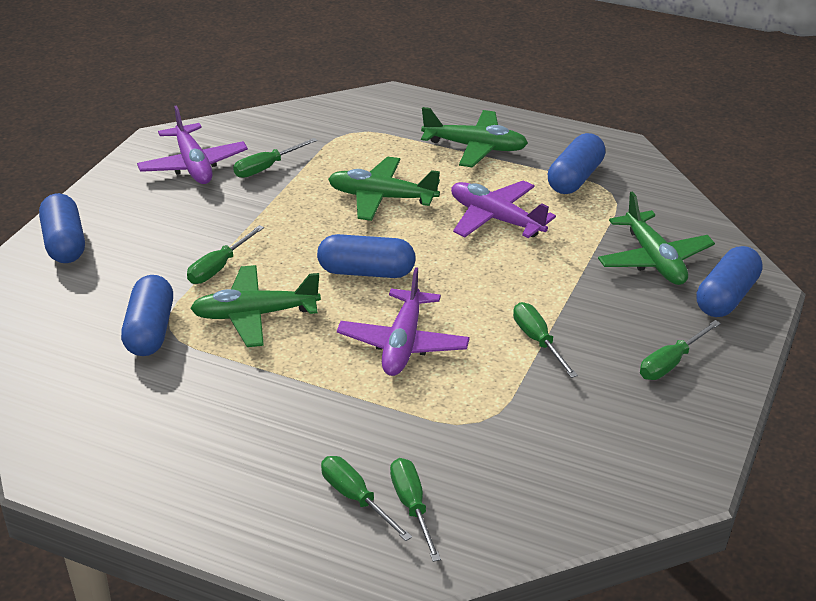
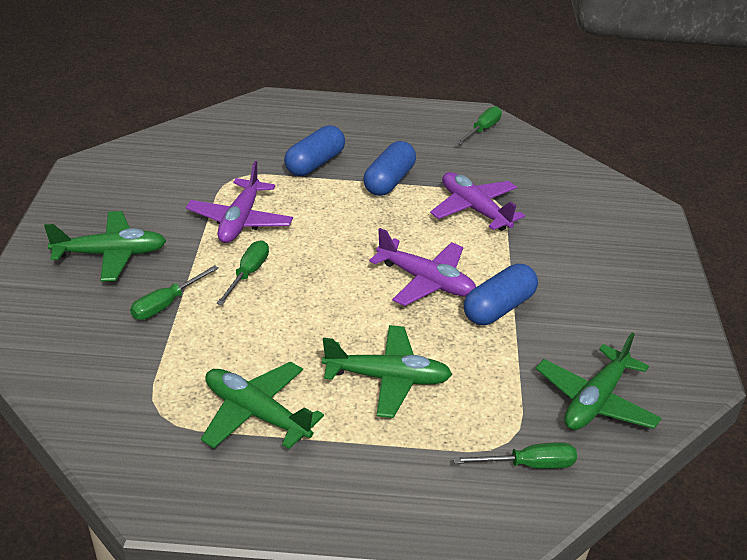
blue capsule: 5 -> 3
green screwdriver: 6 -> 4

